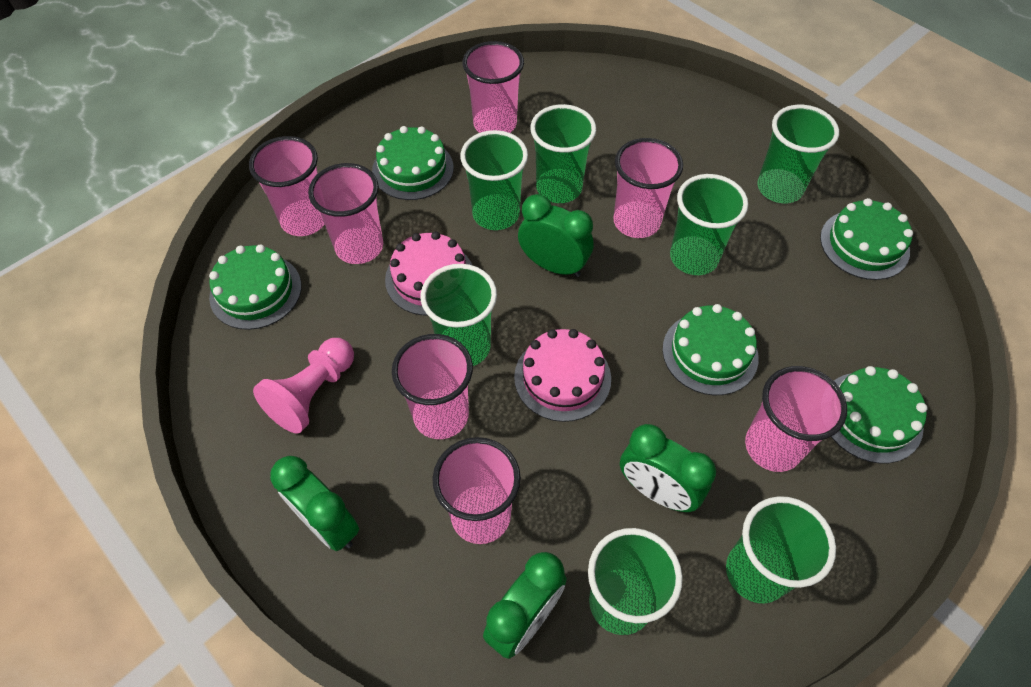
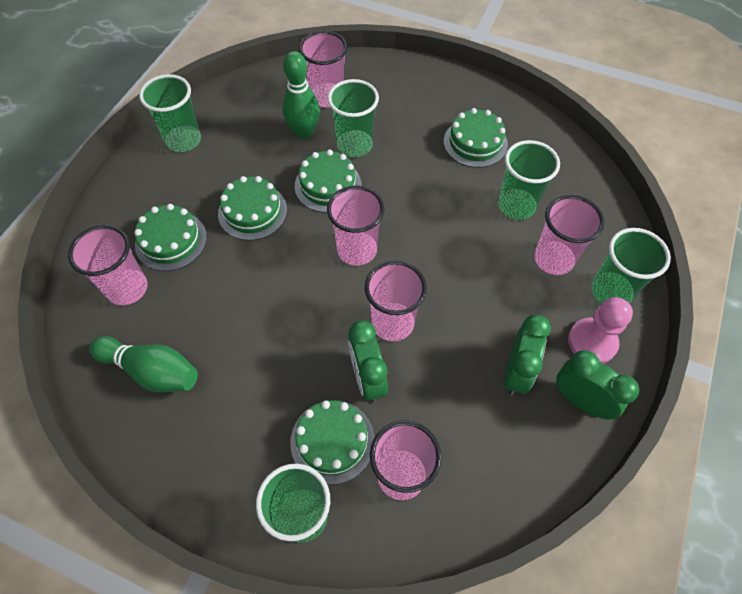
green bowling pin: 0 -> 2
green clock: 4 -> 3
green cup: 7 -> 5
pink cake: 2 -> 0
pink cup: 7 -> 6

